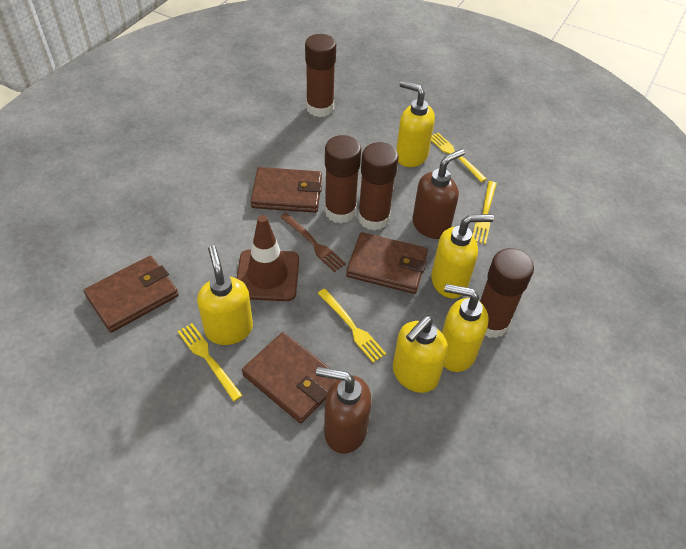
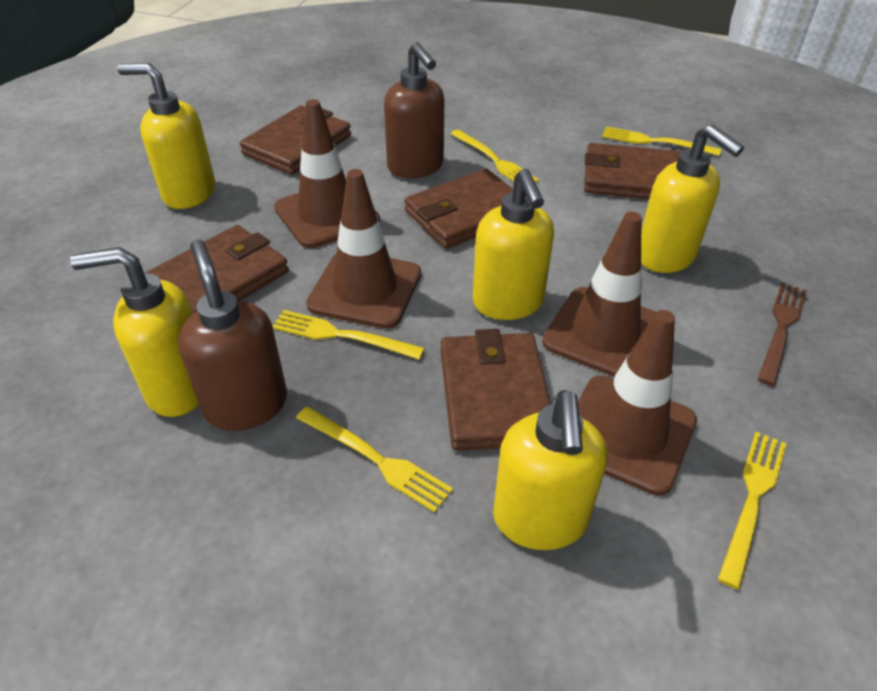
brown glue stick: 4 -> 0
brown traffic cone: 1 -> 4
brown wallet: 4 -> 5
yellow fork: 4 -> 5

